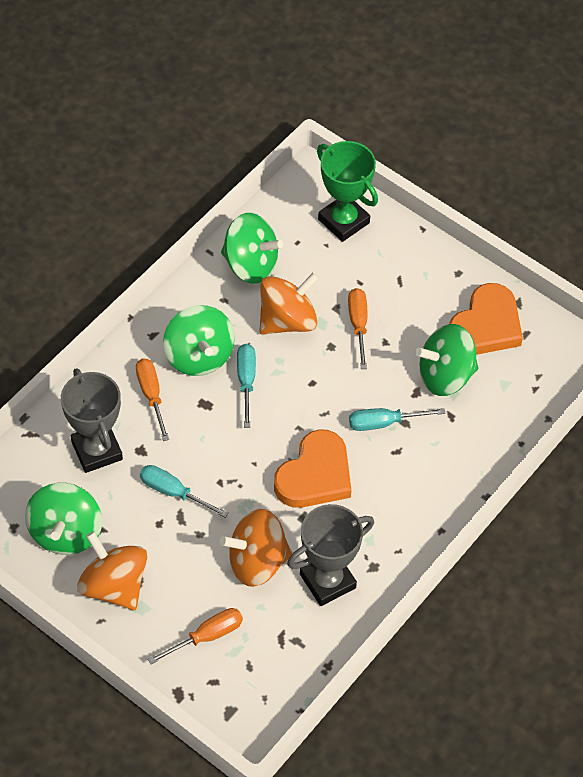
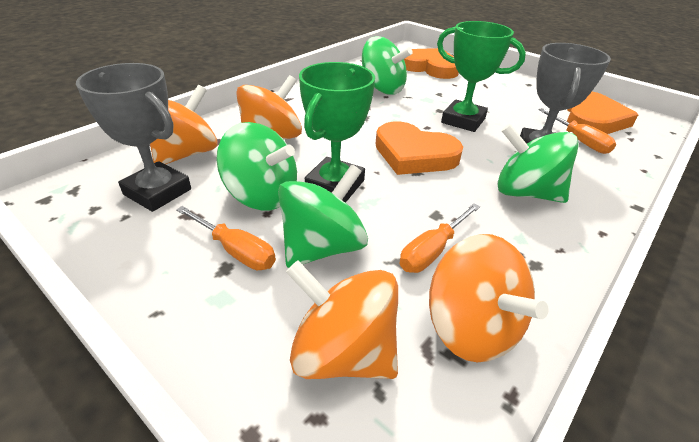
green trophy: 1 -> 2
orange heart: 2 -> 3
orange spinning top: 3 -> 4
turquoise screwdriver: 3 -> 0

